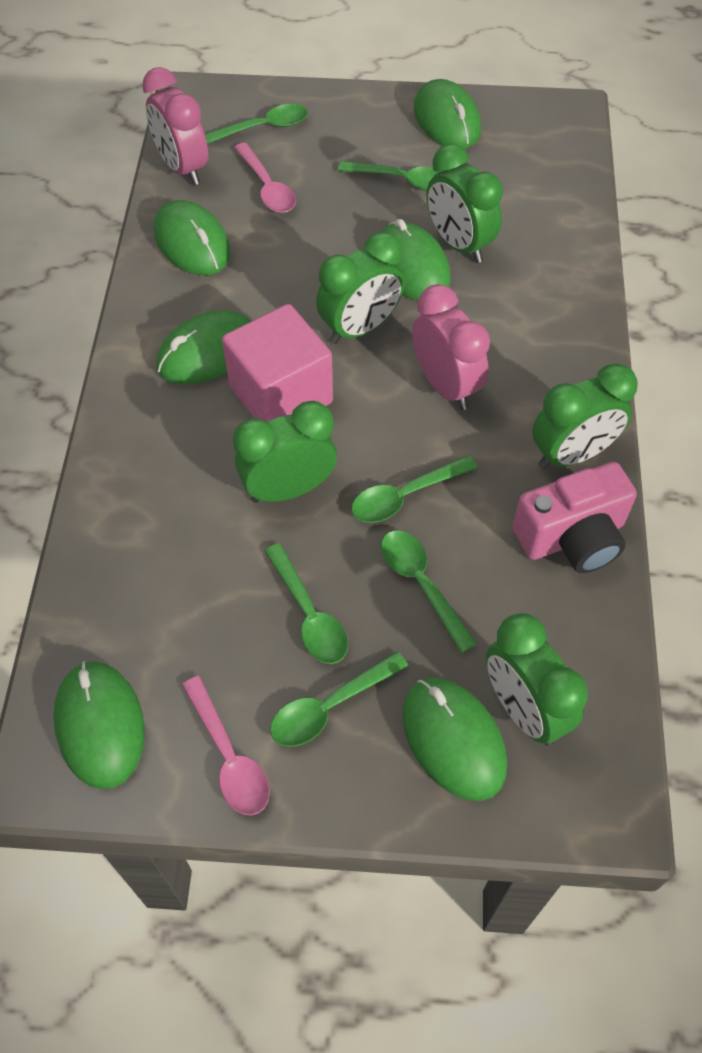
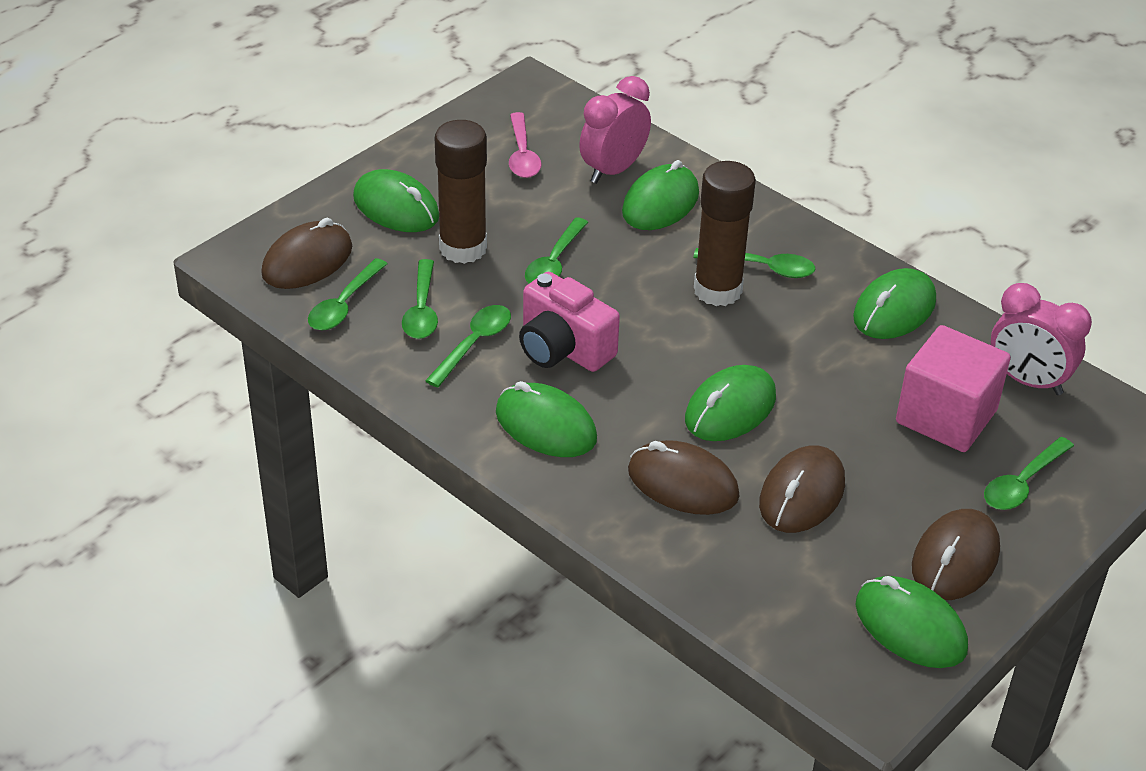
brown glue stick: 0 -> 2
brown mouse: 0 -> 4
green clock: 5 -> 0
pink spoon: 2 -> 1

